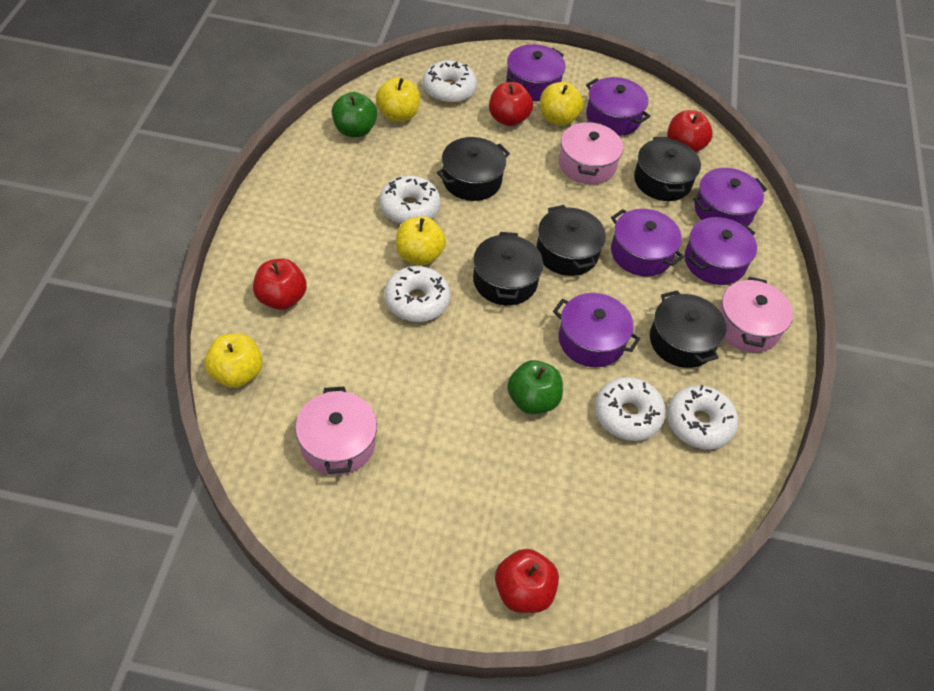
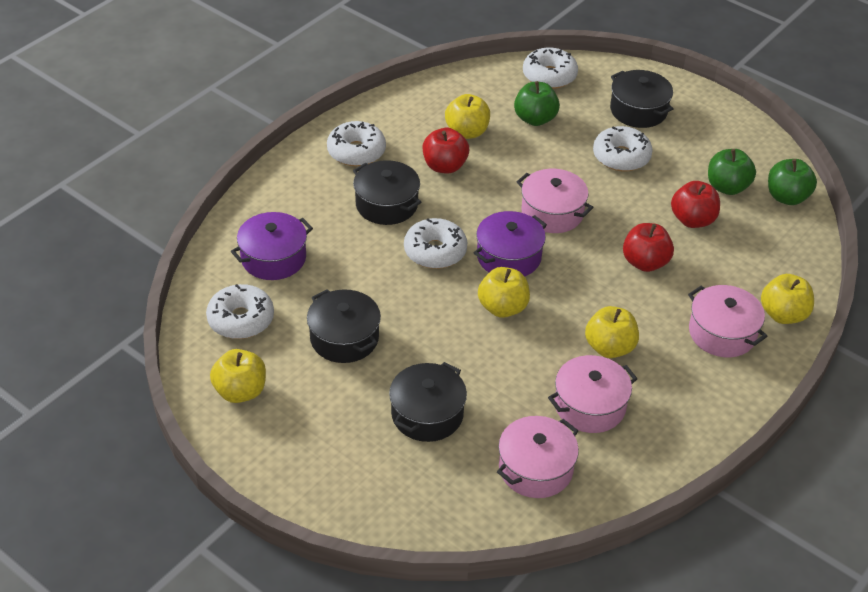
black pot: 5 -> 4
green apple: 2 -> 3
pink pot: 3 -> 4
purple pot: 6 -> 2
red apple: 4 -> 3
yellow apple: 4 -> 5

